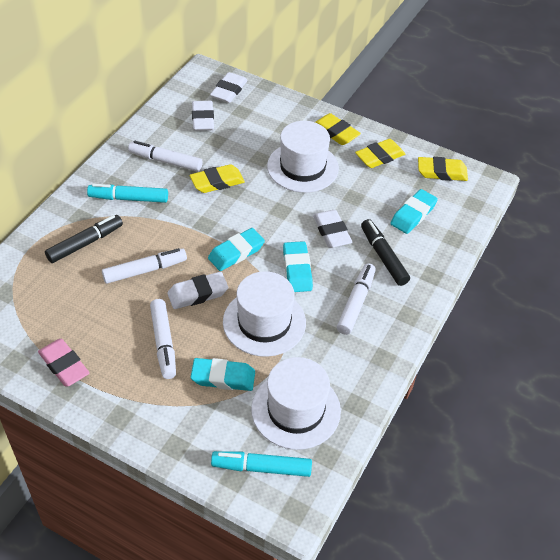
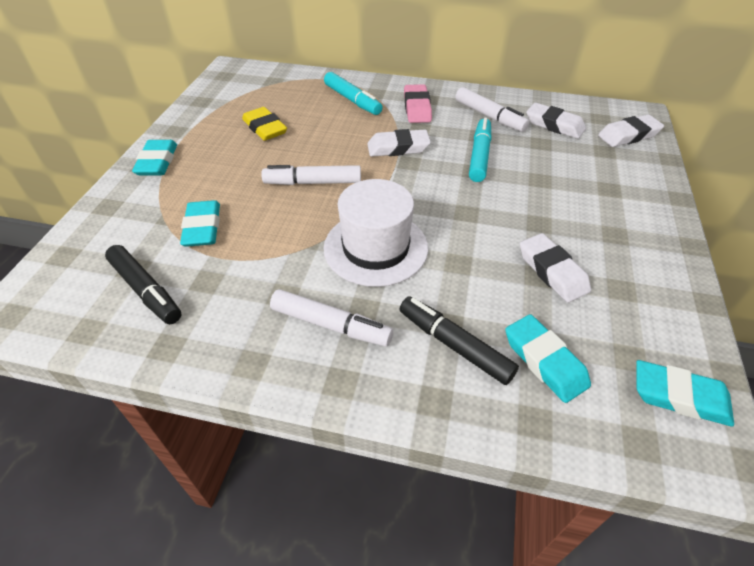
white hat: 3 -> 1
white marker: 4 -> 3
yellow eraser: 4 -> 1

